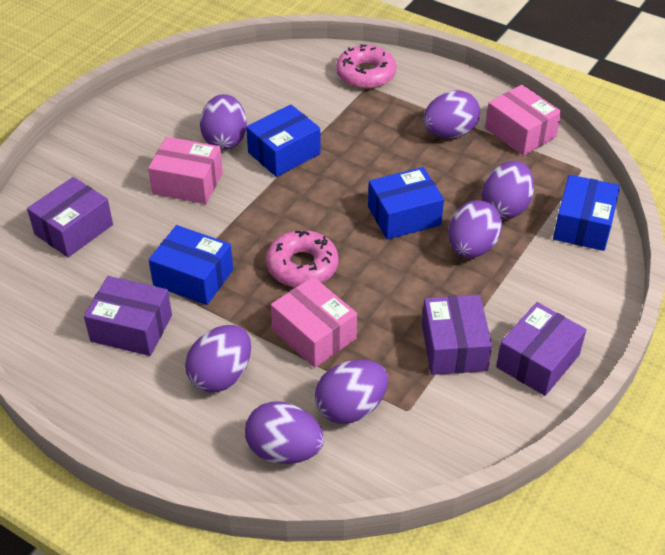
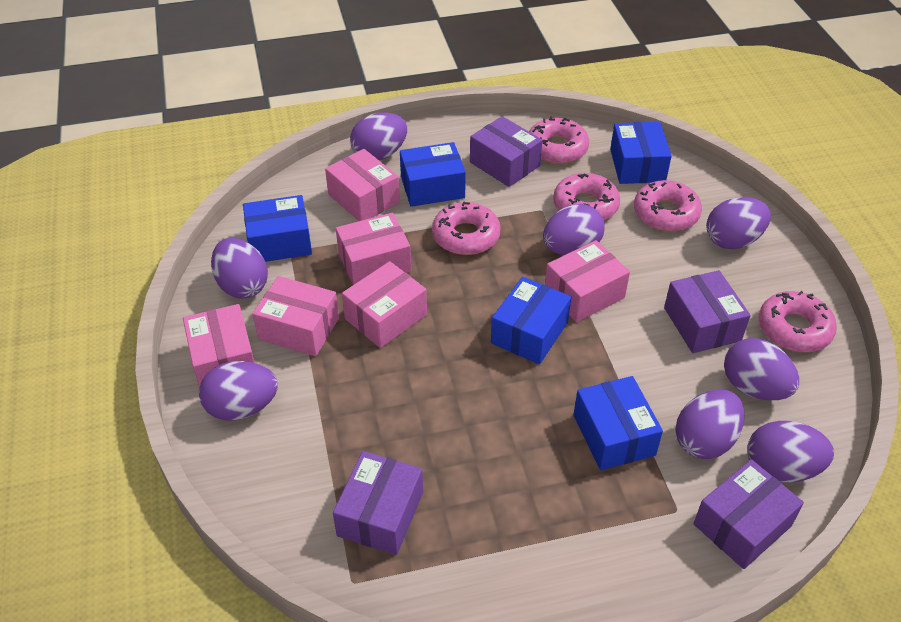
blue box: 4 -> 5
pink box: 3 -> 6
pink donut: 2 -> 5
purple egg: 7 -> 8

